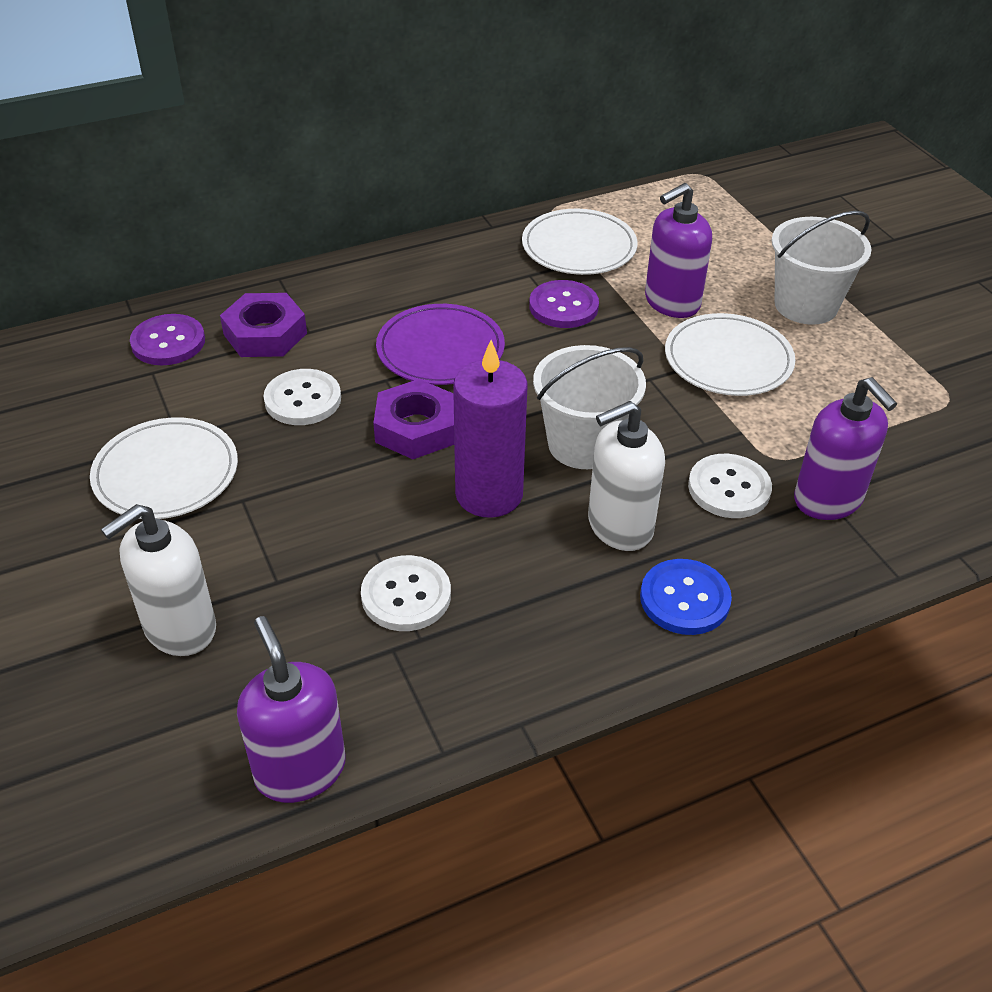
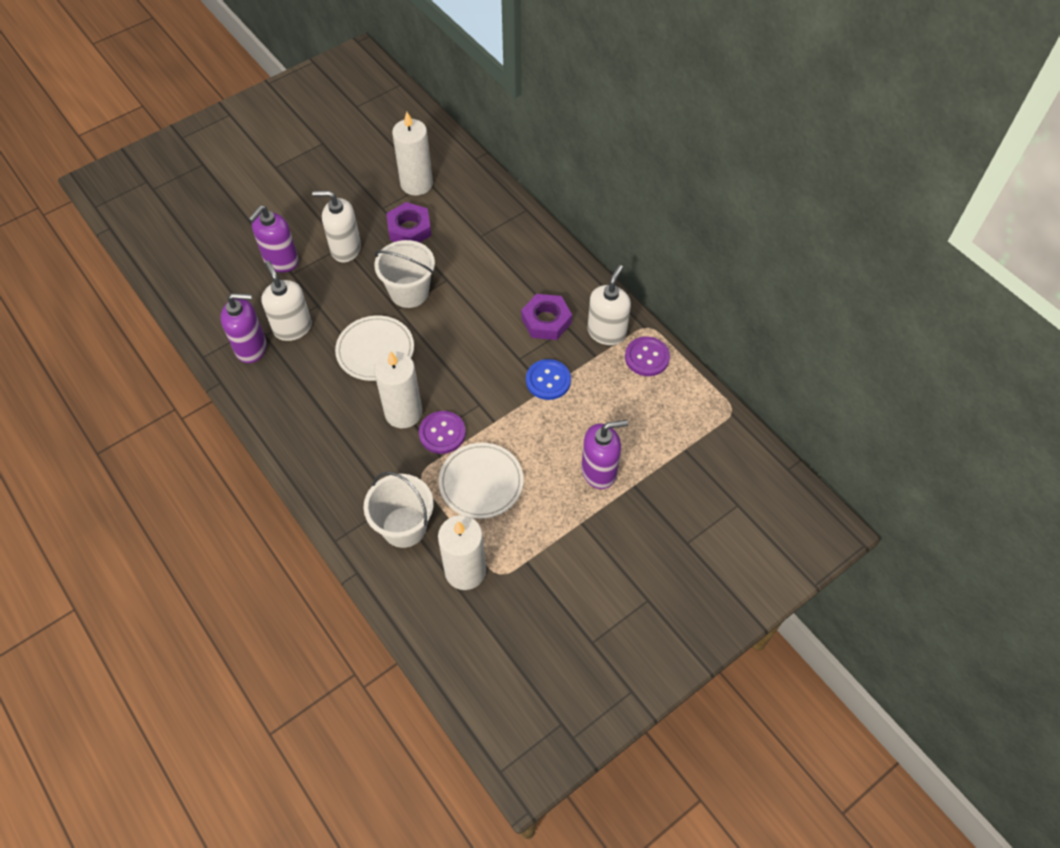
purple candle: 1 -> 0
purple plate: 1 -> 0
white button: 3 -> 0
white candle: 0 -> 3
white plate: 3 -> 2
white soap dispenser: 2 -> 3

